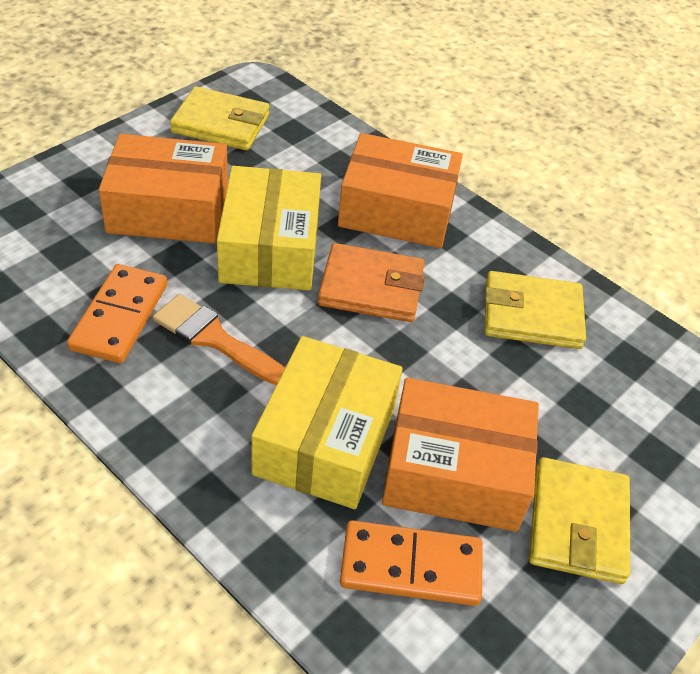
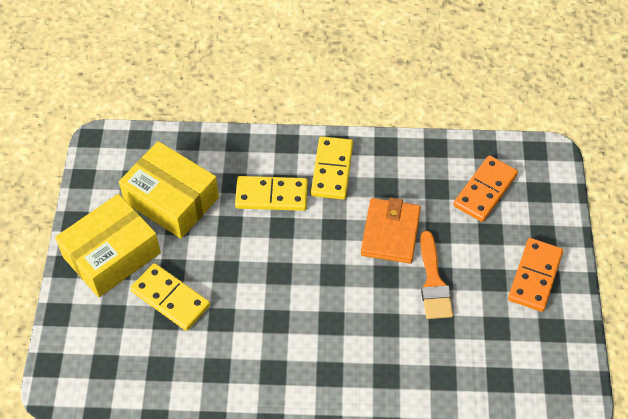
orange box: 3 -> 0
yellow domino: 0 -> 3
yellow wallet: 3 -> 0

